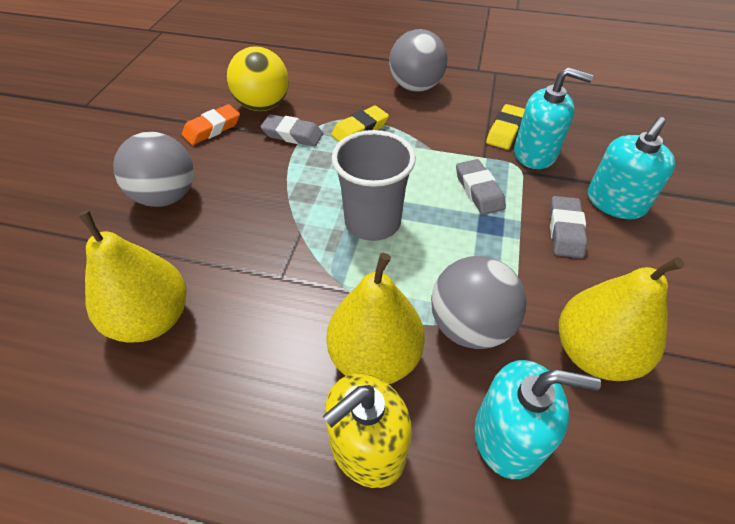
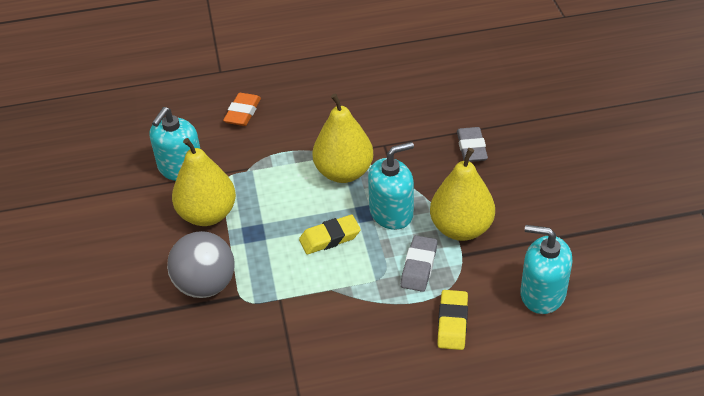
grey ball: 3 -> 1
grey cup: 1 -> 0
grey eraser: 3 -> 2
yellow ball: 1 -> 0
yellow soap dispenser: 1 -> 0

